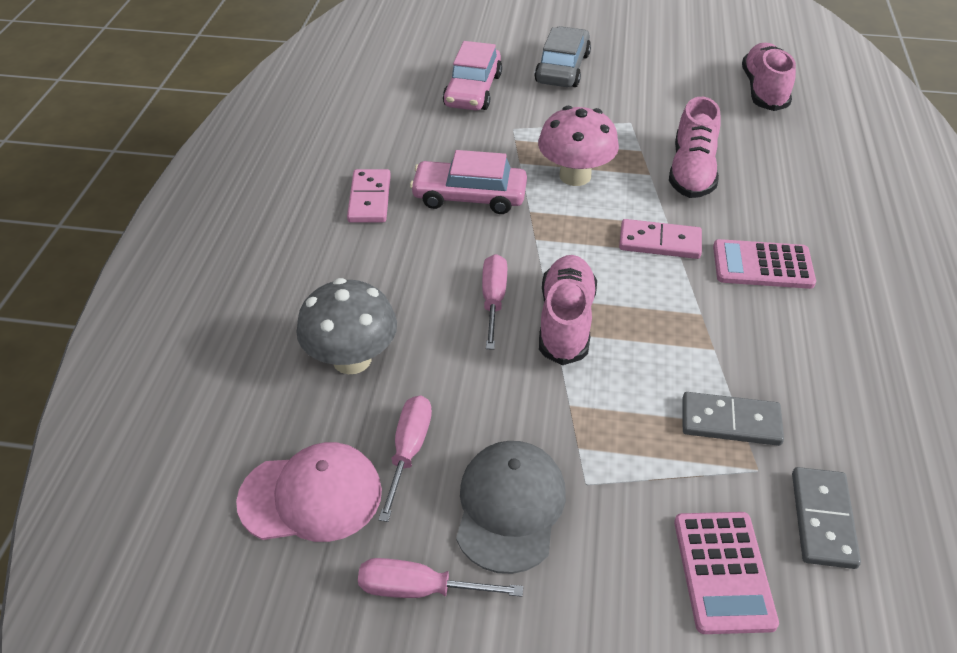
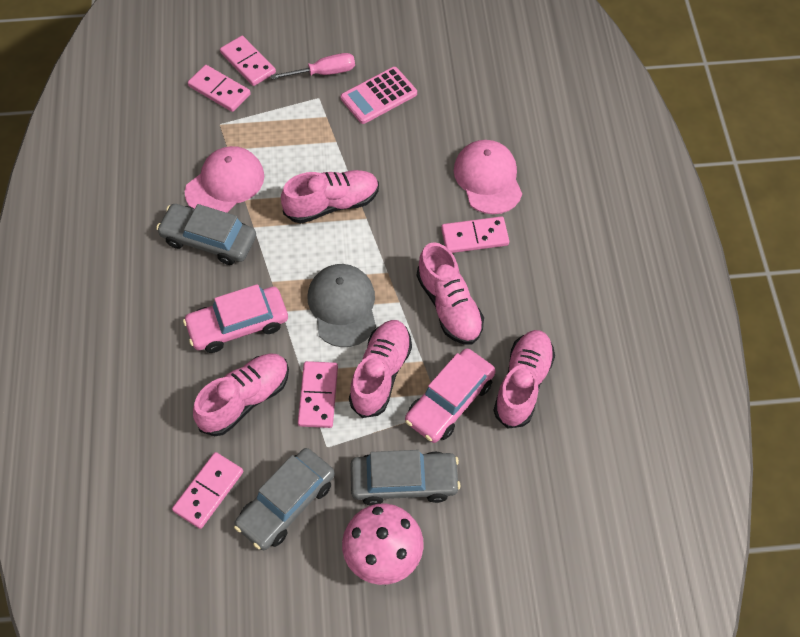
grey car: 1 -> 3
grey domino: 2 -> 0
grey mushroom: 1 -> 0
pink calculator: 2 -> 1
pink cap: 1 -> 2
pink domino: 2 -> 5
pink screwdriver: 3 -> 1
pink shoe: 3 -> 5

